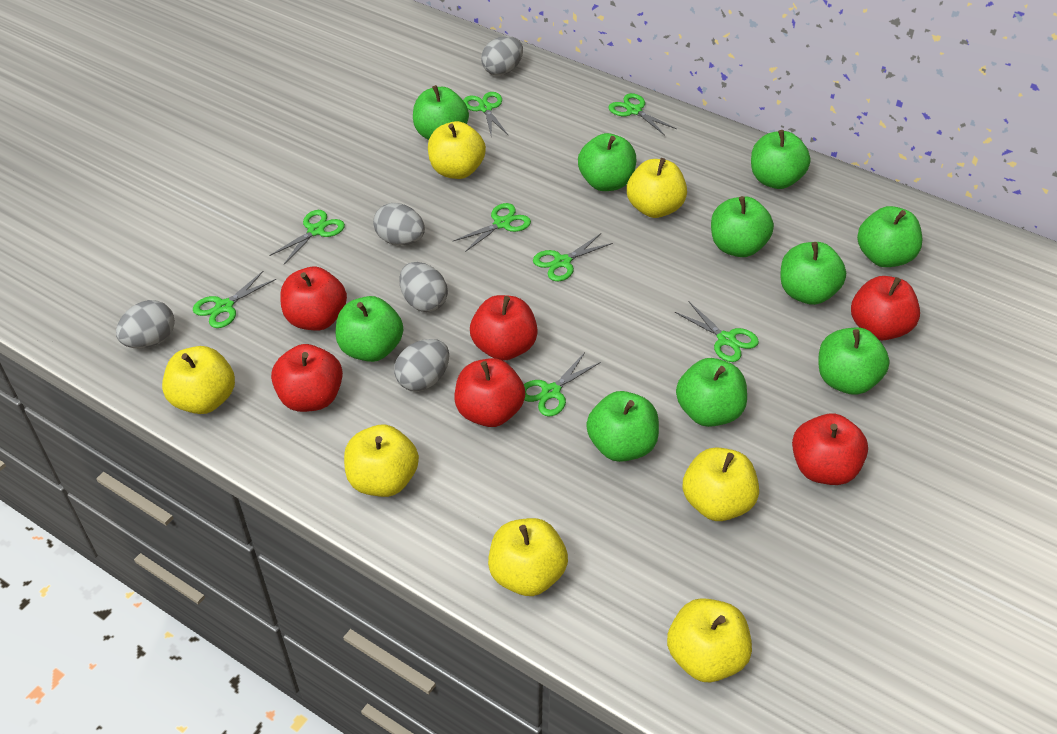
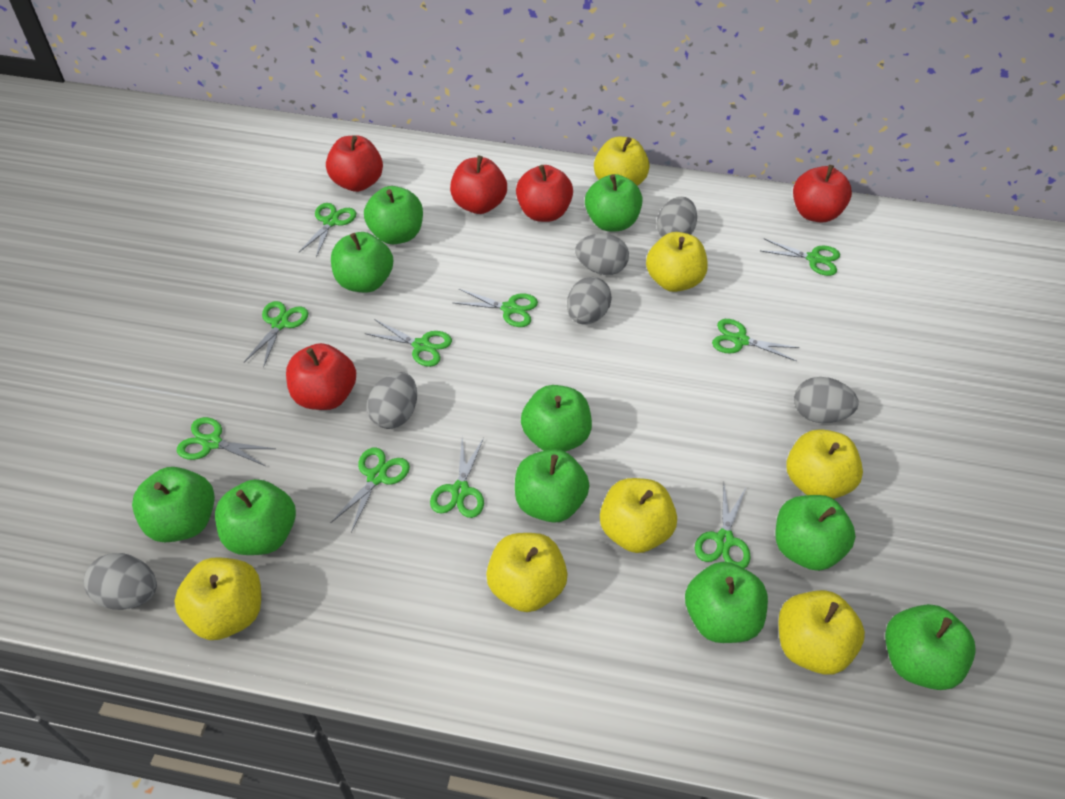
green scissors: 8 -> 10
grey egg: 5 -> 6
red apple: 6 -> 5

